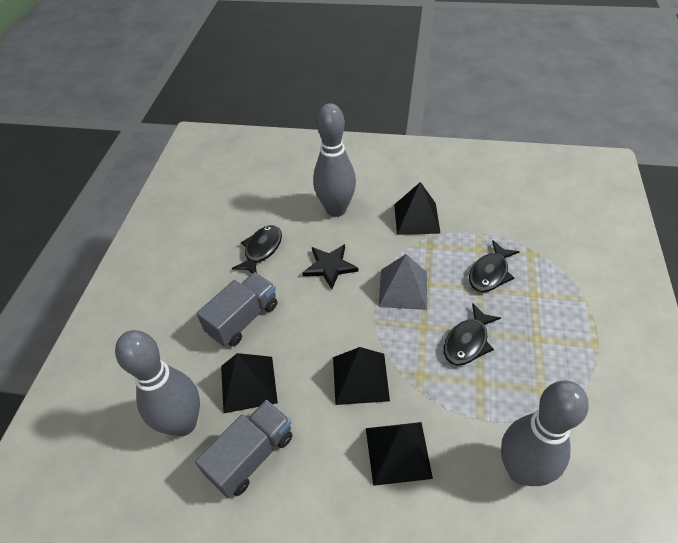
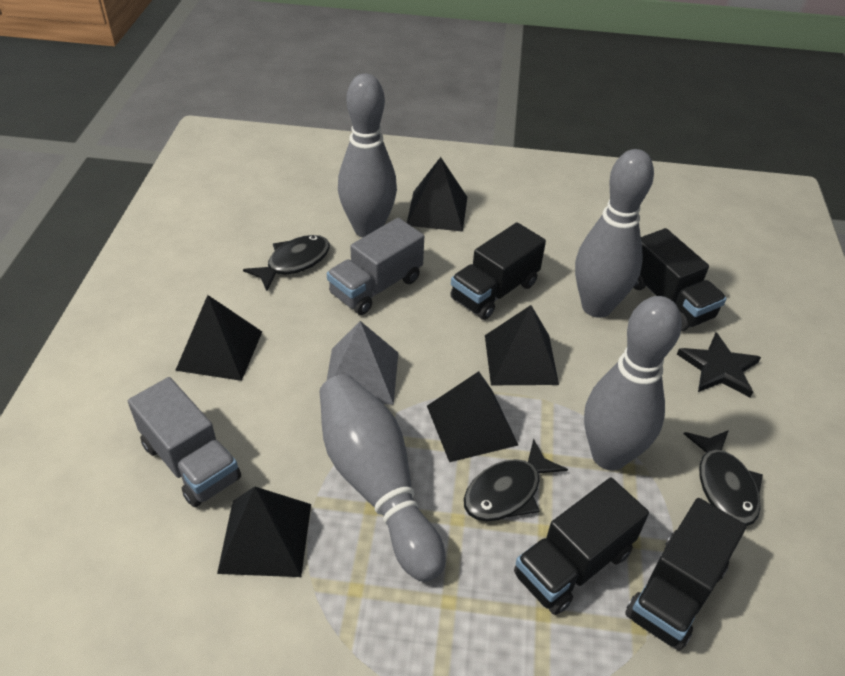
black pyramid: 4 -> 5
black truck: 0 -> 4
grey bowling pin: 3 -> 4

